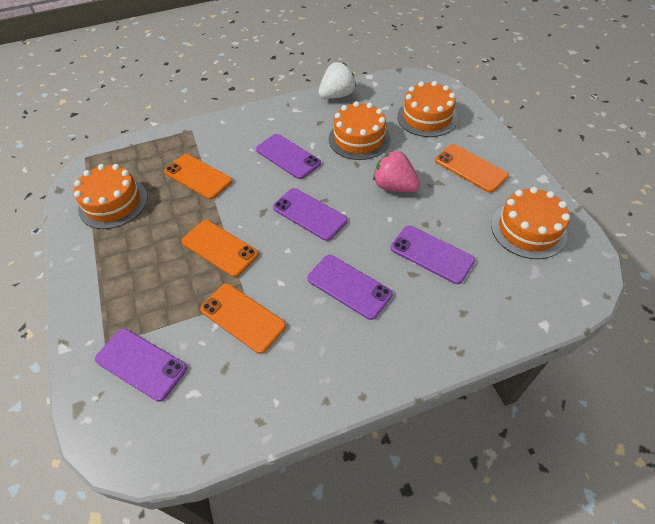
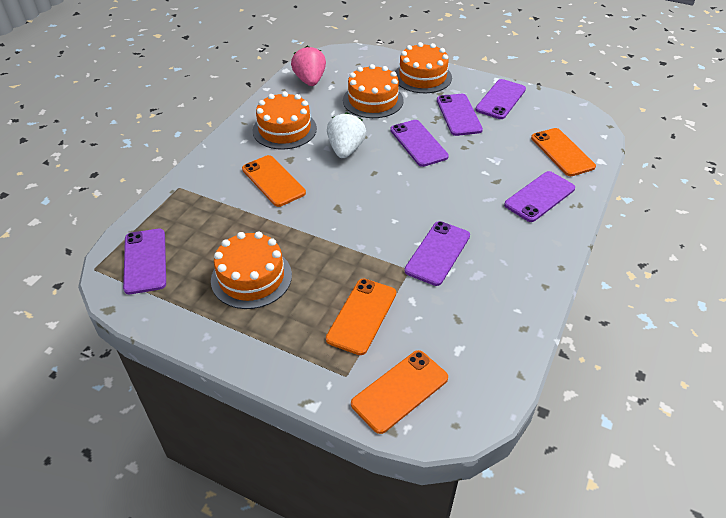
purple phone: 5 -> 6

